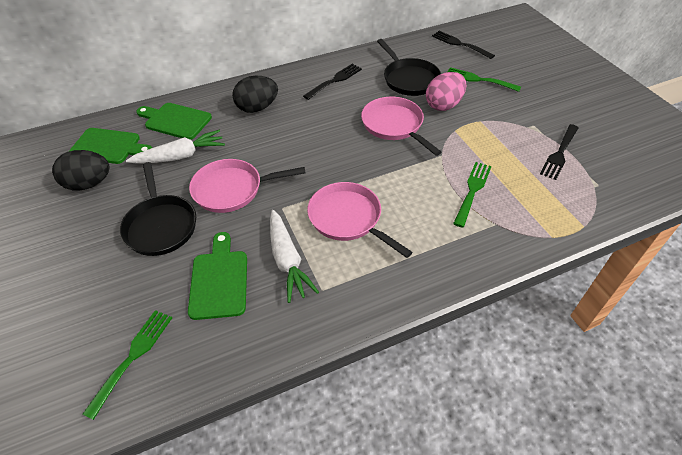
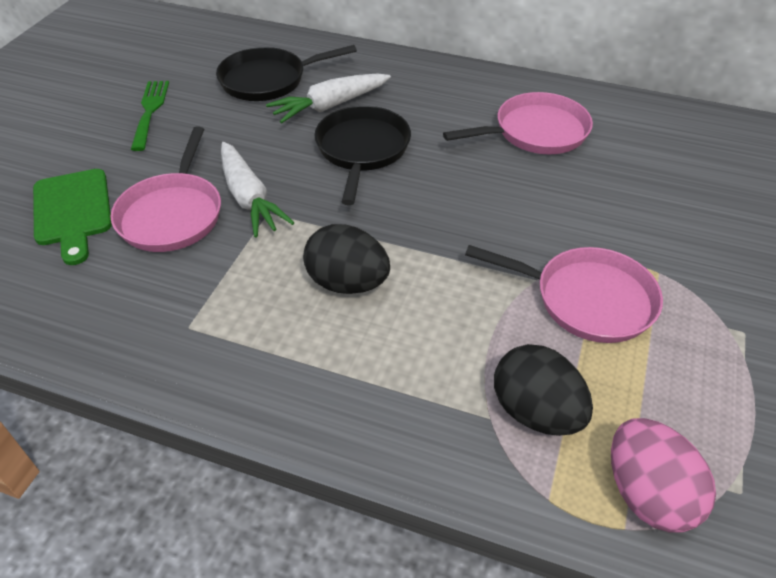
black fork: 3 -> 0
green cutting board: 3 -> 1
green fork: 3 -> 1

